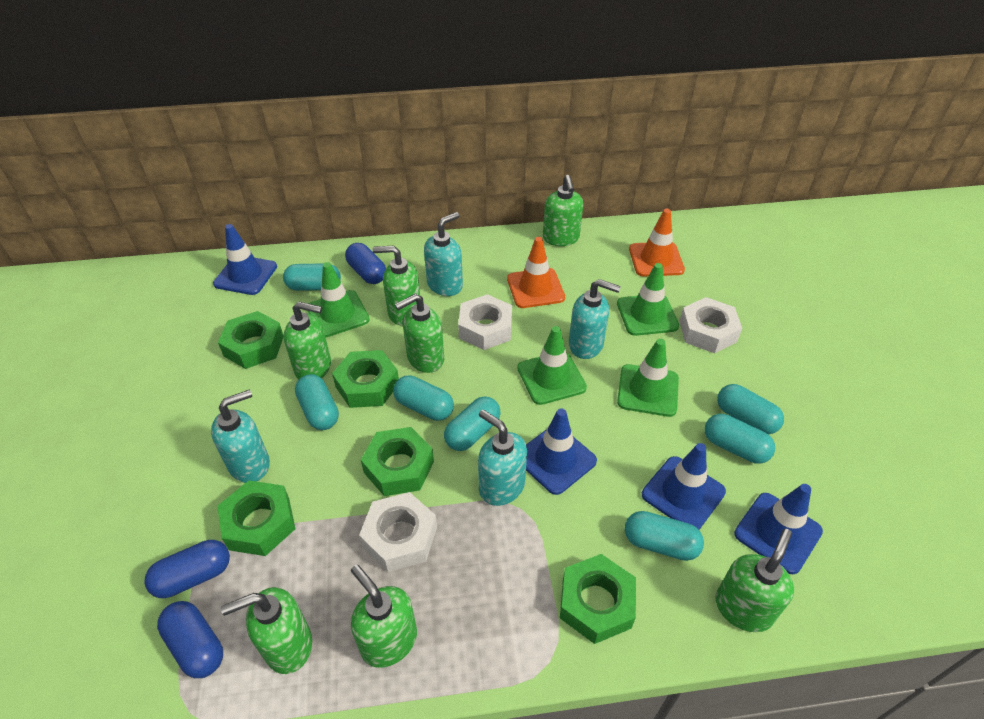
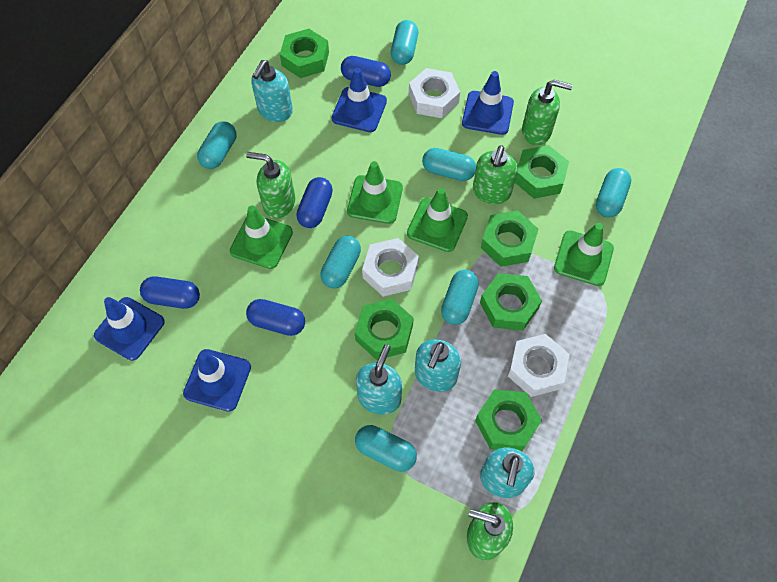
blue capsule: 3 -> 4
green nut: 5 -> 6
green soap dispenser: 7 -> 4
orange traffic cone: 2 -> 0

